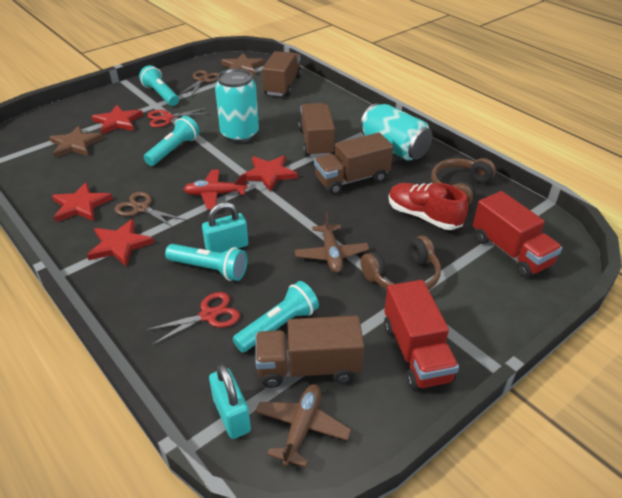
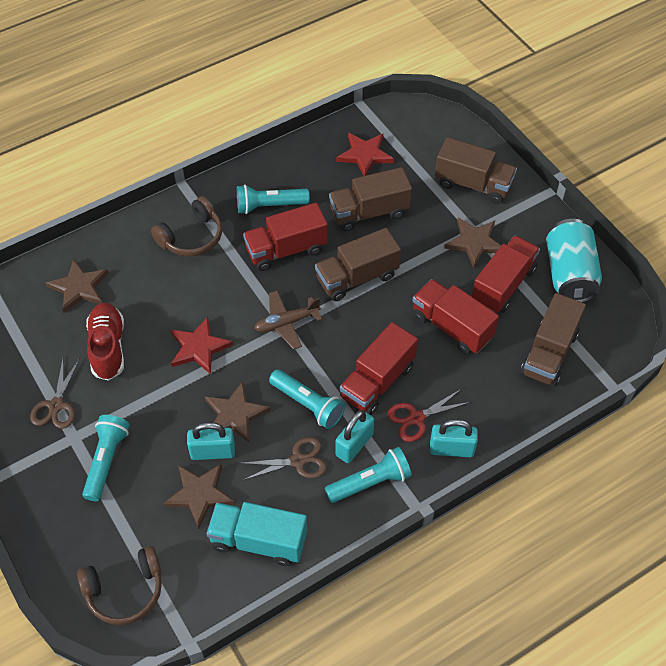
brown plane: 2 -> 1
brown star: 2 -> 4
red plane: 1 -> 0
red scissors: 2 -> 1
red star: 4 -> 2
red truck: 2 -> 4
turquoise can: 2 -> 1
turquoise padlock: 2 -> 3
turquoise truck: 0 -> 1

